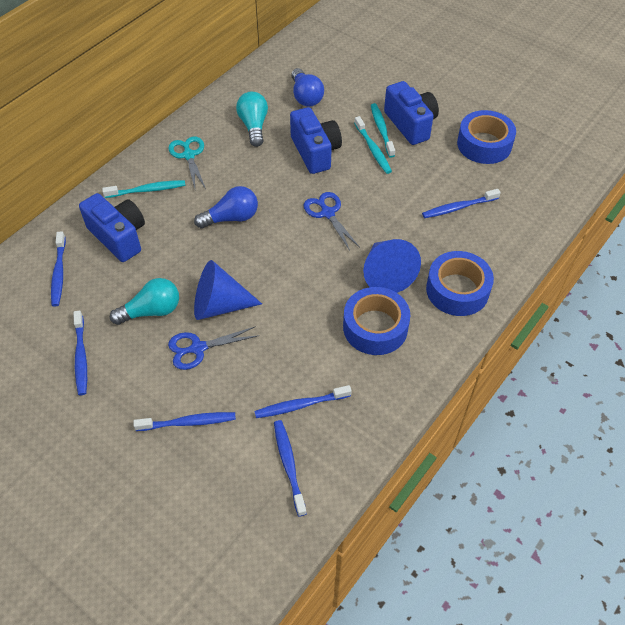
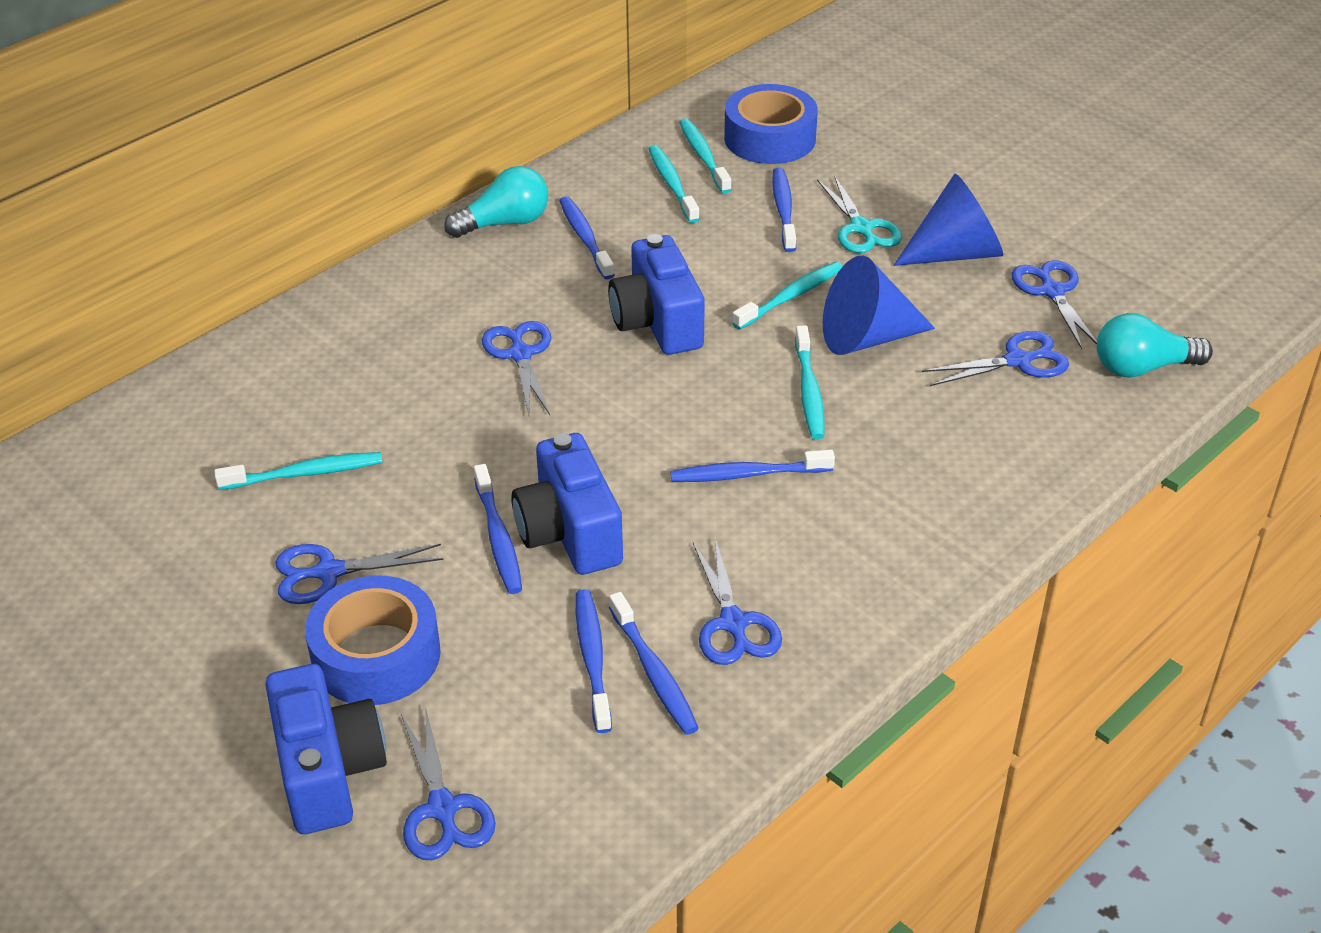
blue light bulb: 2 -> 0
blue scissors: 2 -> 6
blue tape: 3 -> 2
turquoise toothbrush: 3 -> 5

